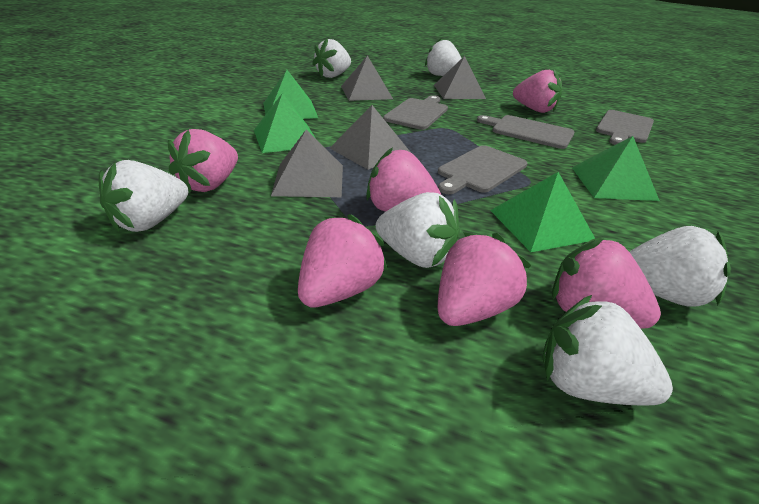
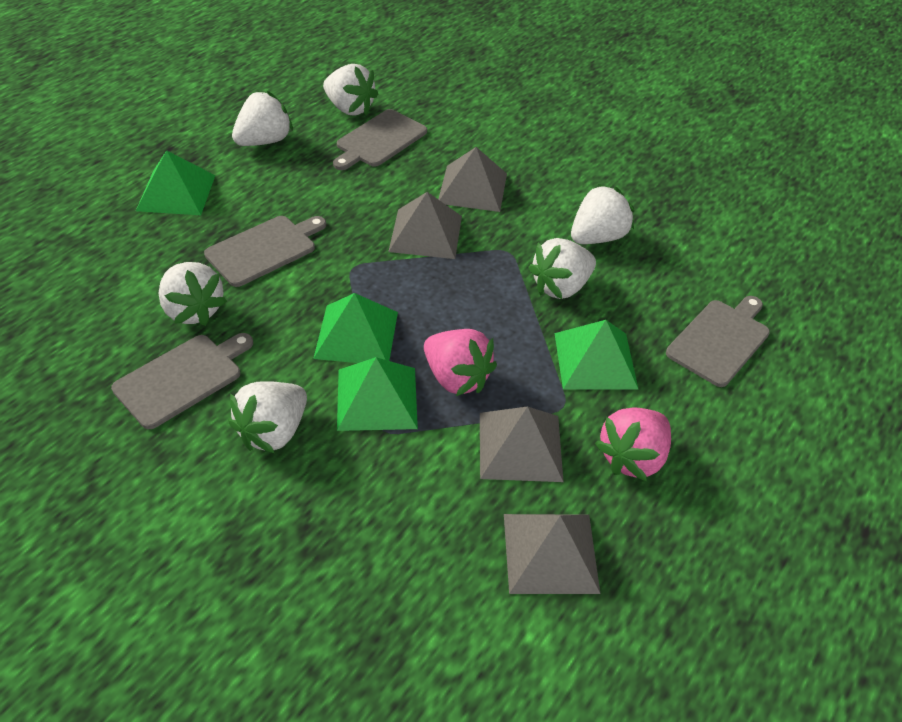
pink strawberry: 6 -> 2

